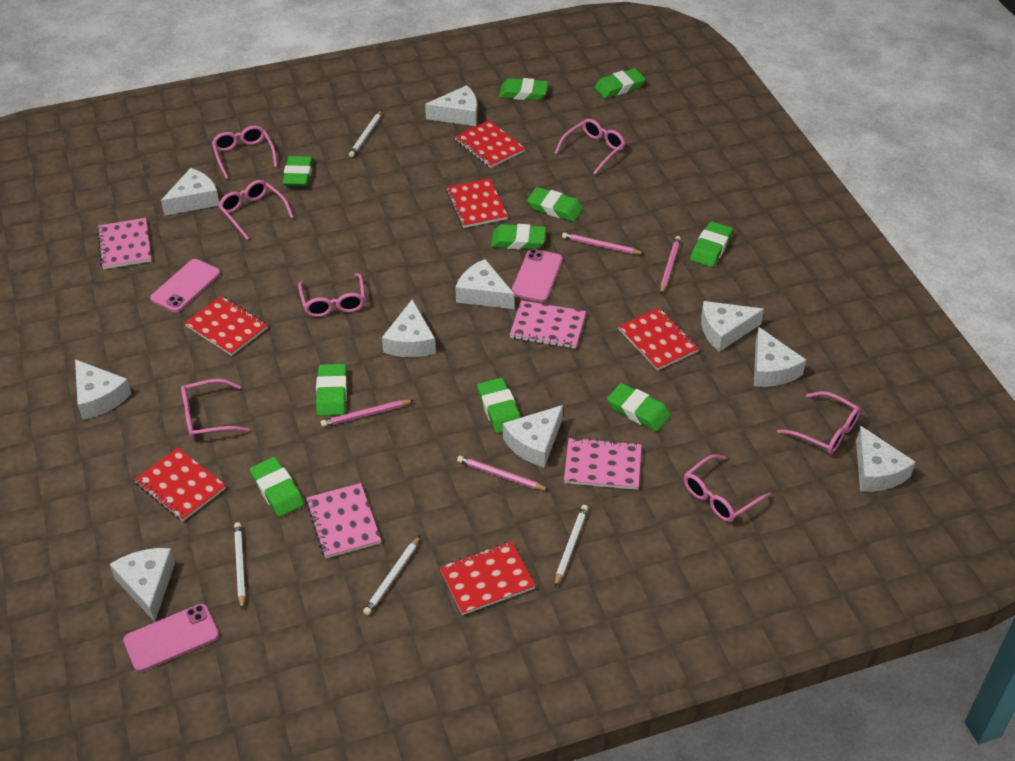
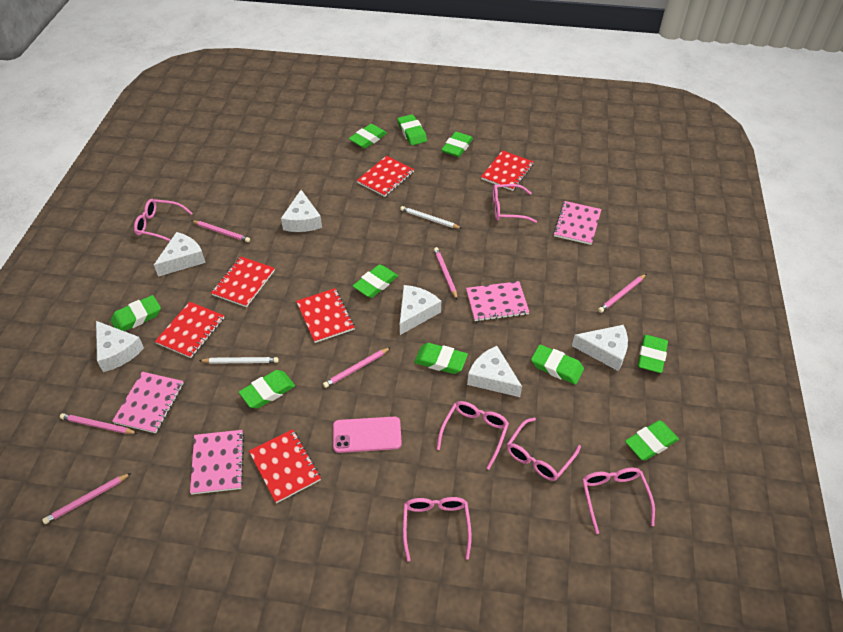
pink glasses: 7 -> 6
pink pencil: 4 -> 6
pink phone: 3 -> 1
white cheese: 10 -> 6
white pencil: 4 -> 2

